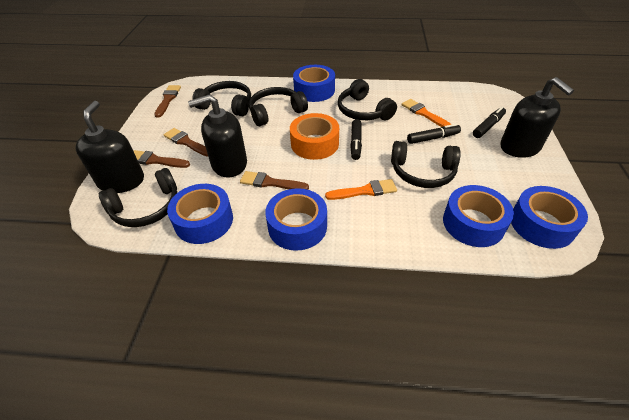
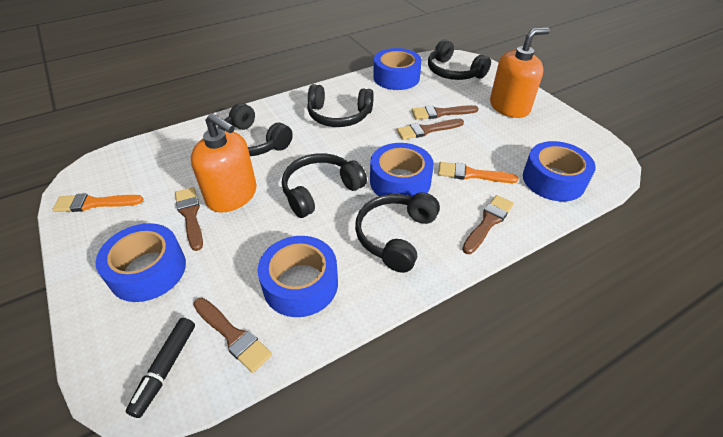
black marker: 3 -> 1
black soap dispenser: 3 -> 0
brown brush: 4 -> 5
orange soap dispenser: 0 -> 2
orange tape: 1 -> 0

